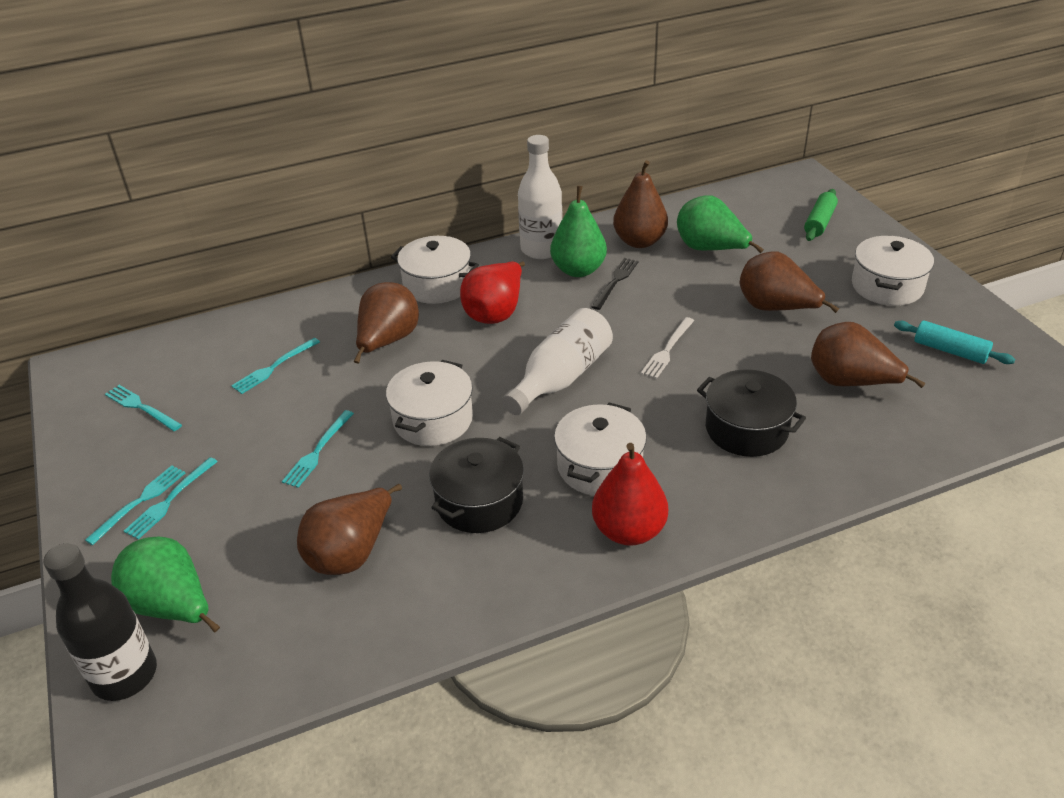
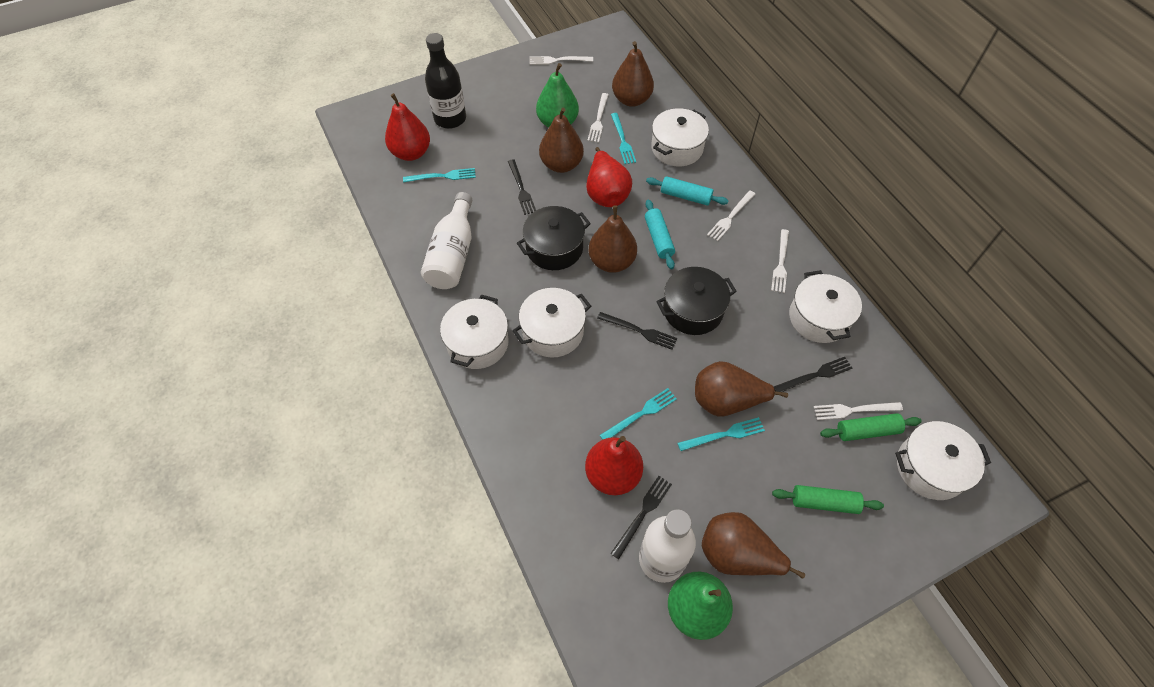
black fork: 1 -> 4
green pear: 3 -> 2
green rolling pin: 1 -> 2
red pear: 2 -> 3
turquoise fork: 5 -> 4
turquoise rolling pin: 1 -> 2
white fork: 1 -> 5
white pot: 4 -> 5

